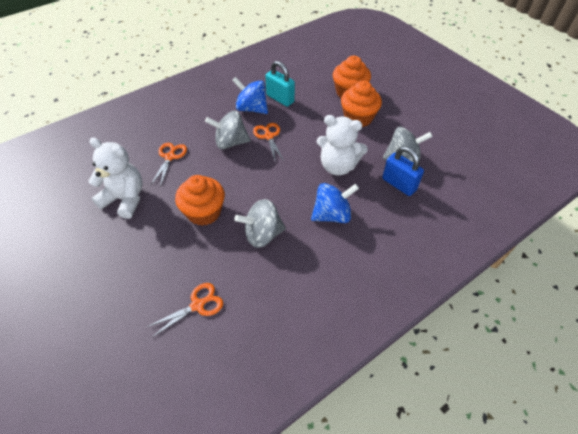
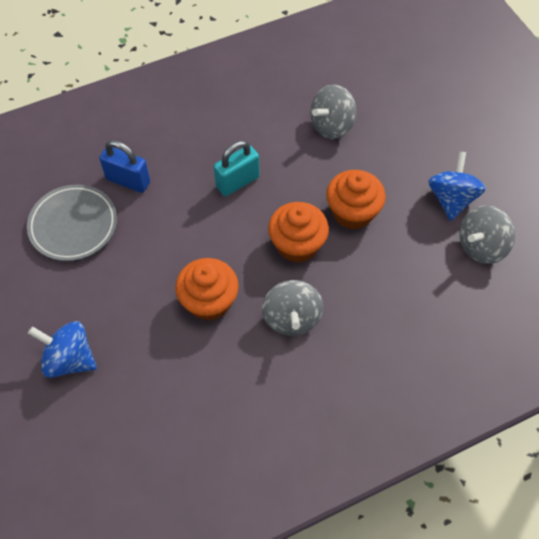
grey plate: 0 -> 1
orange scissors: 3 -> 0
white teddy bear: 2 -> 0

